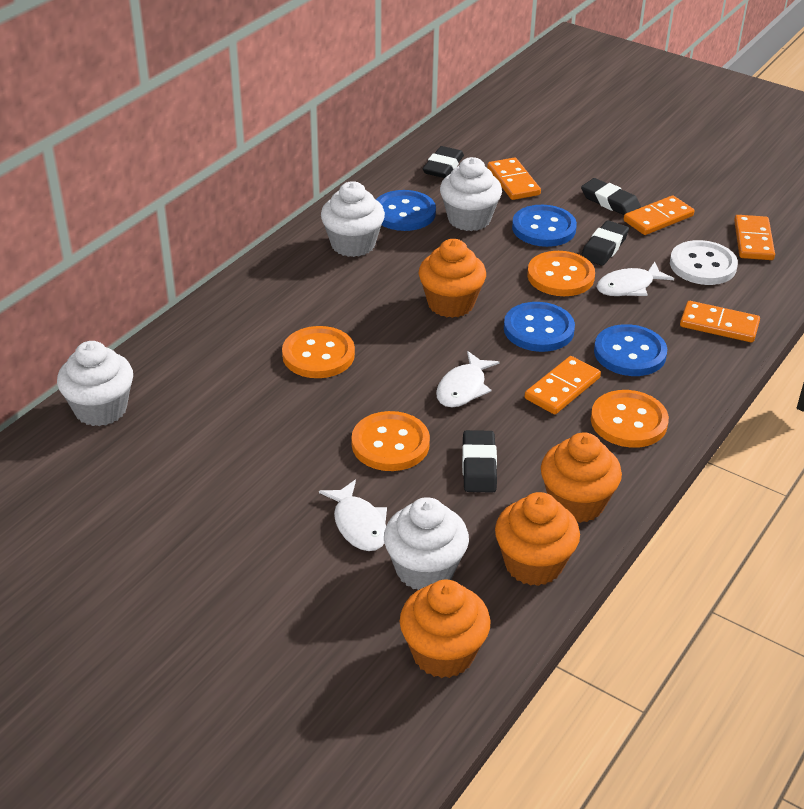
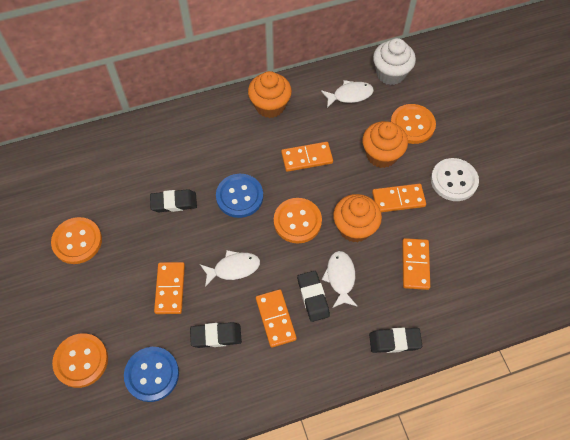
blue button: 4 -> 2
orange cupcake: 4 -> 3
white cupcake: 4 -> 1

